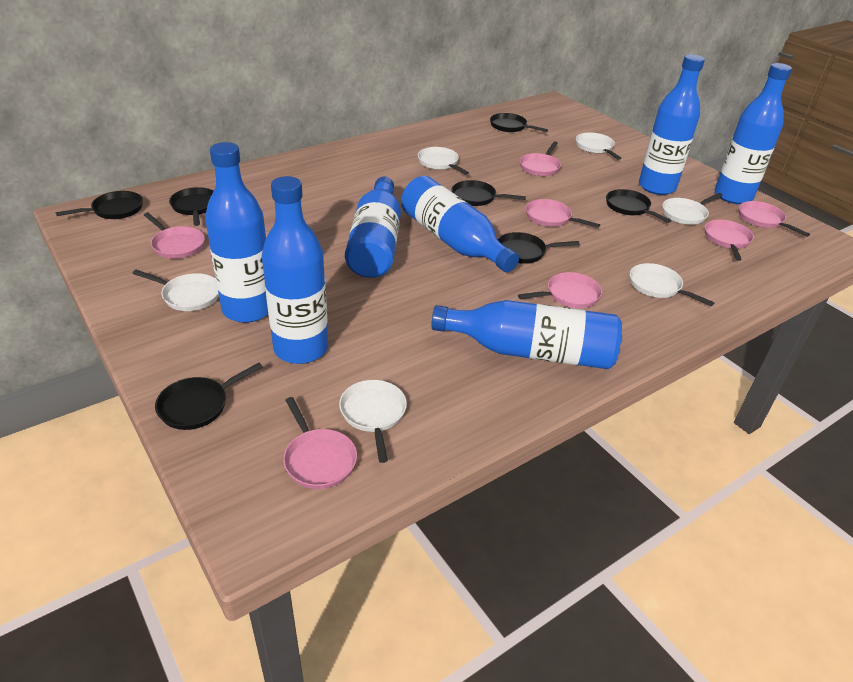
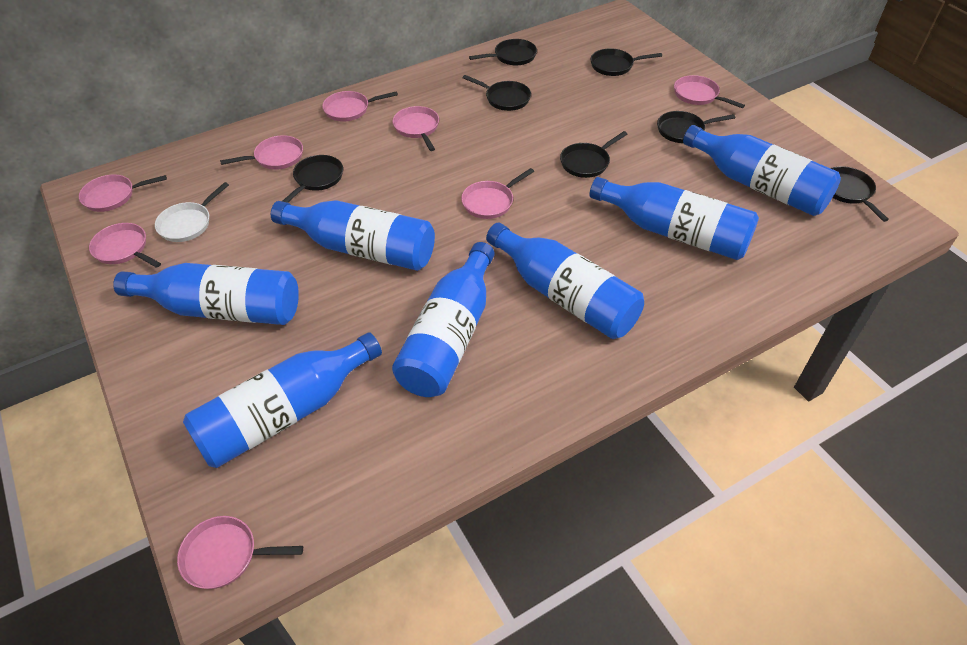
pink pan: 7 -> 8
white pan: 6 -> 1

